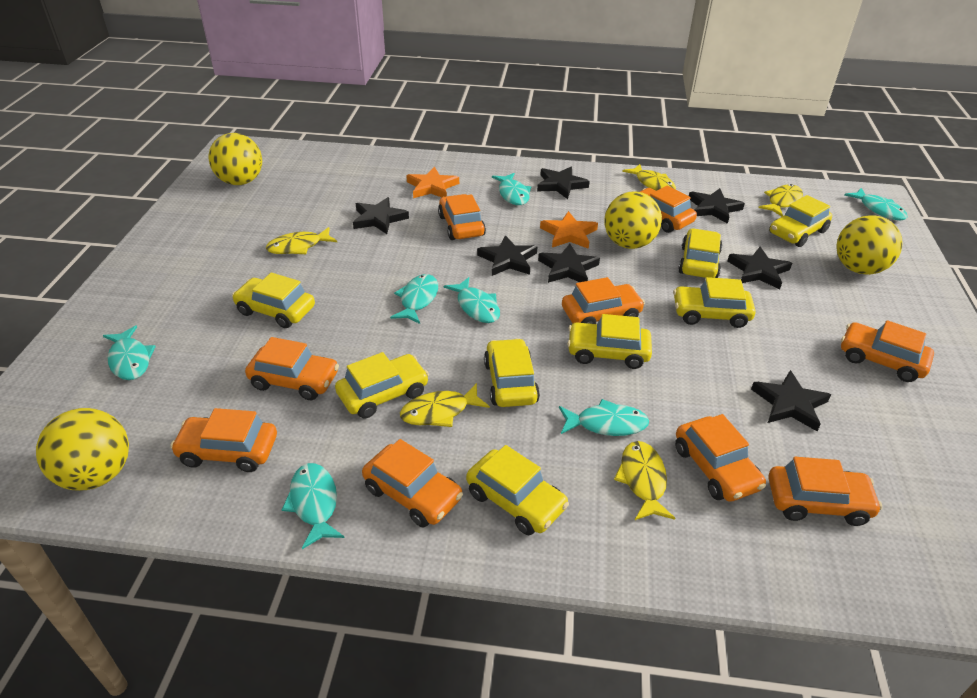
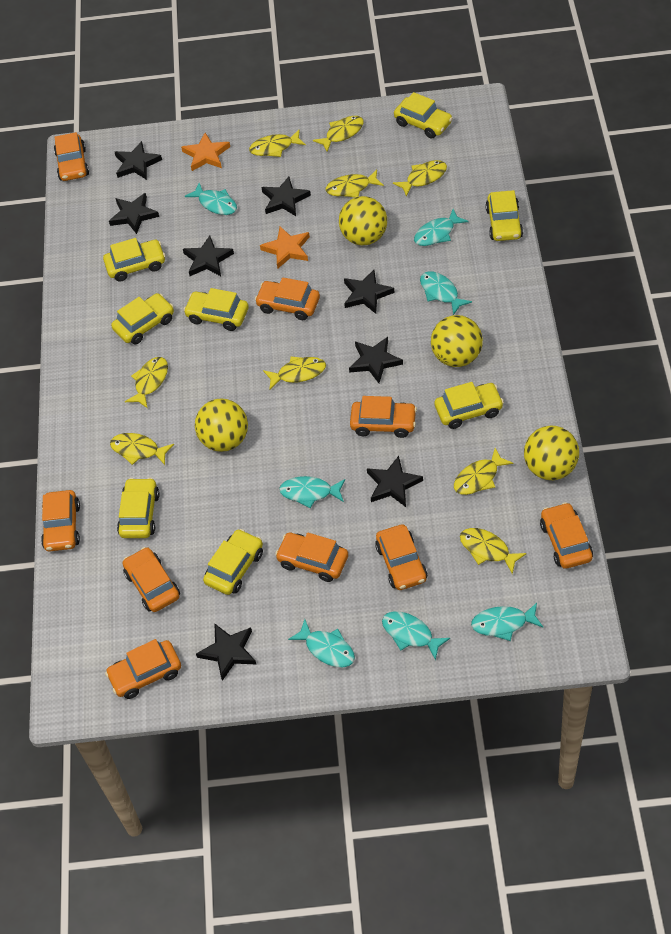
black star: 7 -> 8
yellow fish: 5 -> 9

